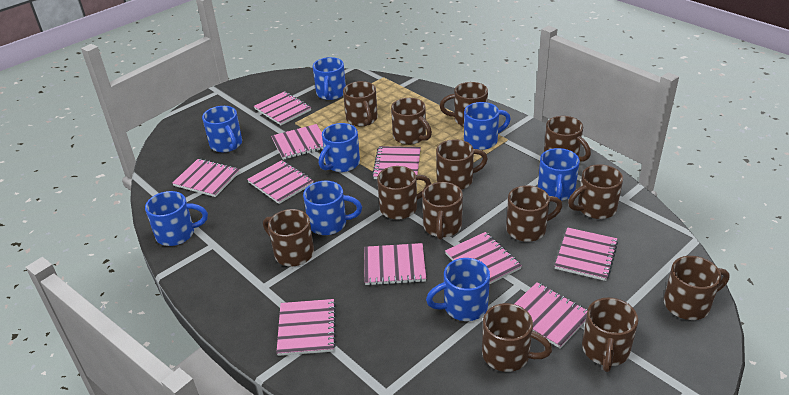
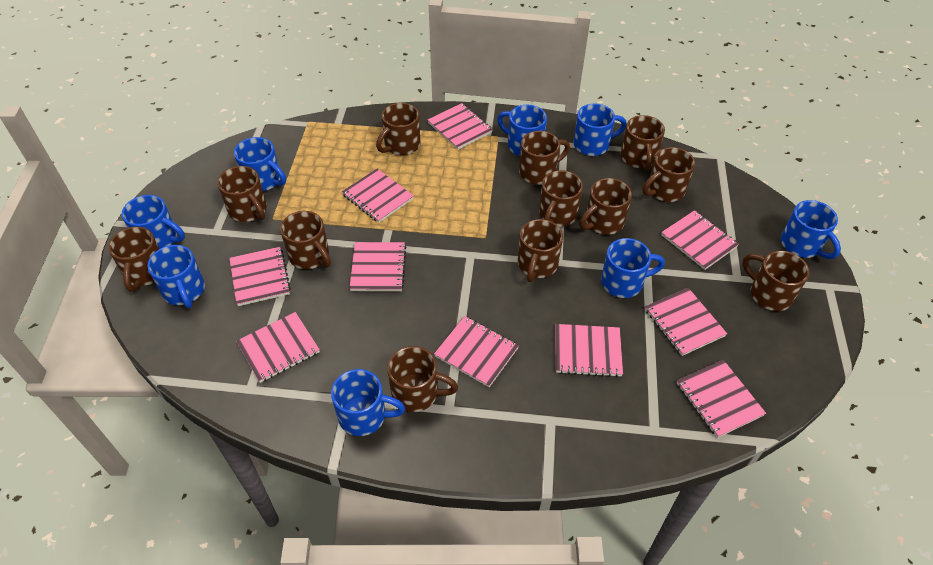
brown mug: 13 -> 12

